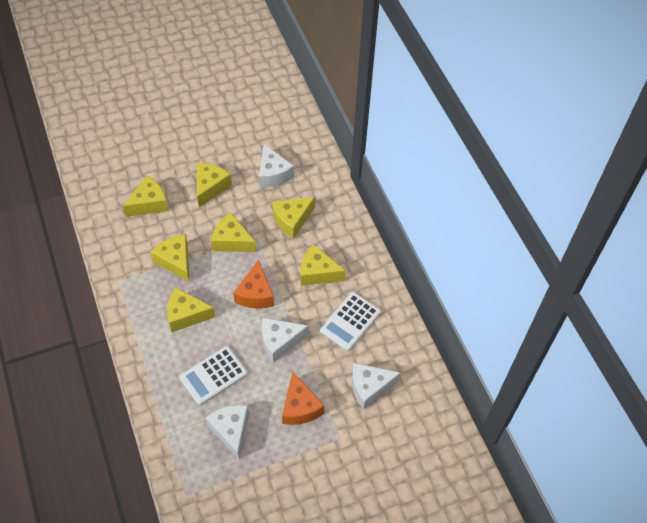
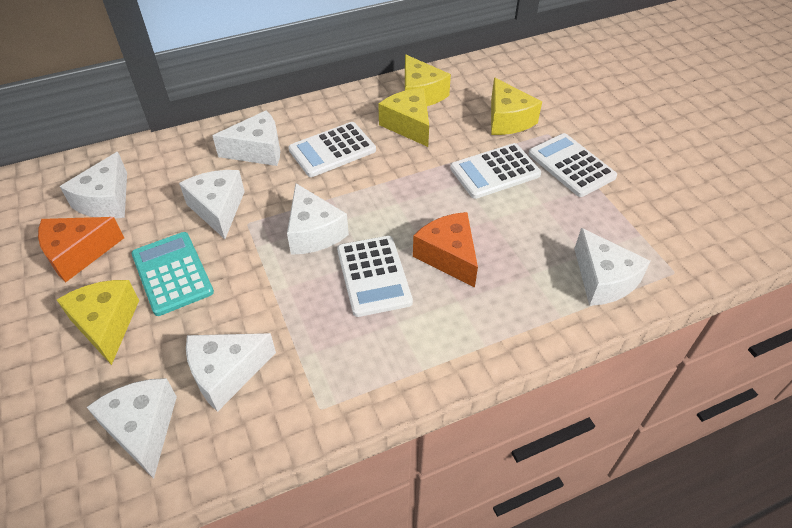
turquoise calculator: 0 -> 1
white calculator: 2 -> 4
white cheese: 4 -> 7
yellow cheese: 7 -> 4

